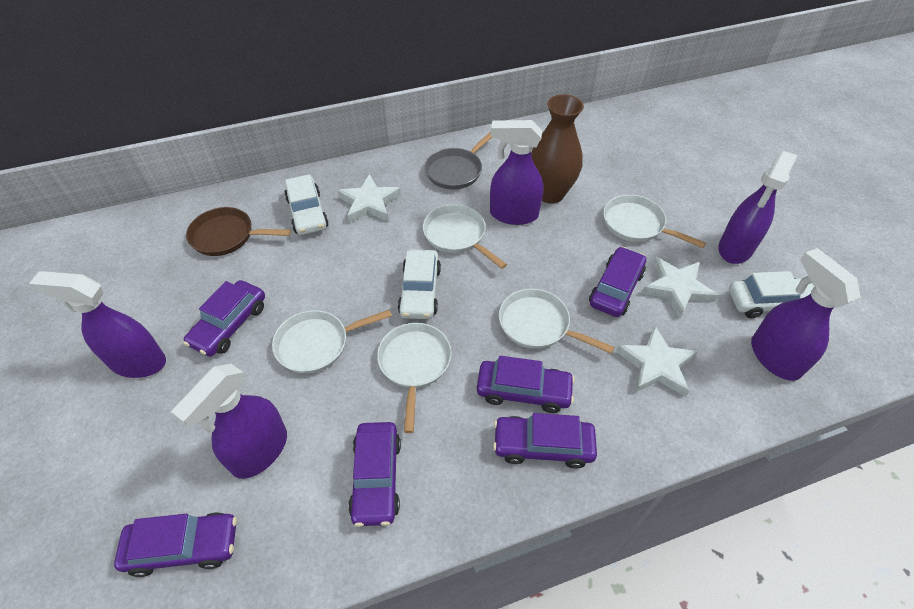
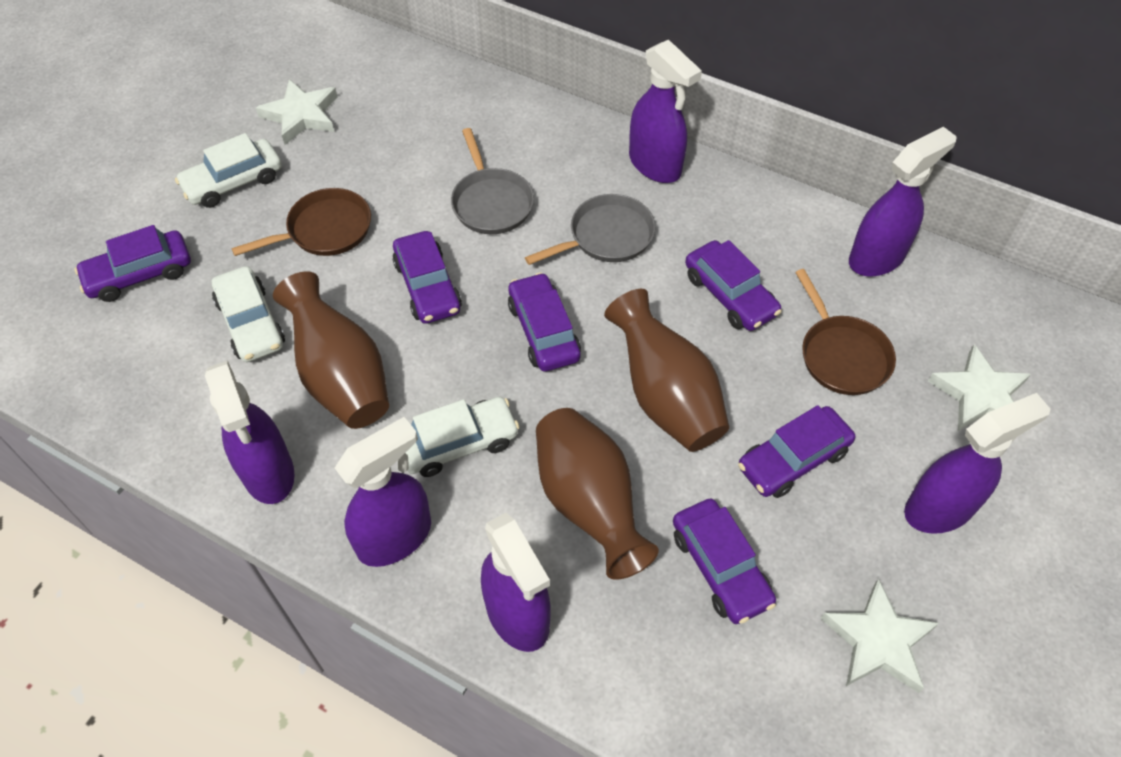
brown pan: 1 -> 2
brown vase: 1 -> 3
grey pan: 1 -> 2
purple spray bottle: 5 -> 6
white pan: 5 -> 0

